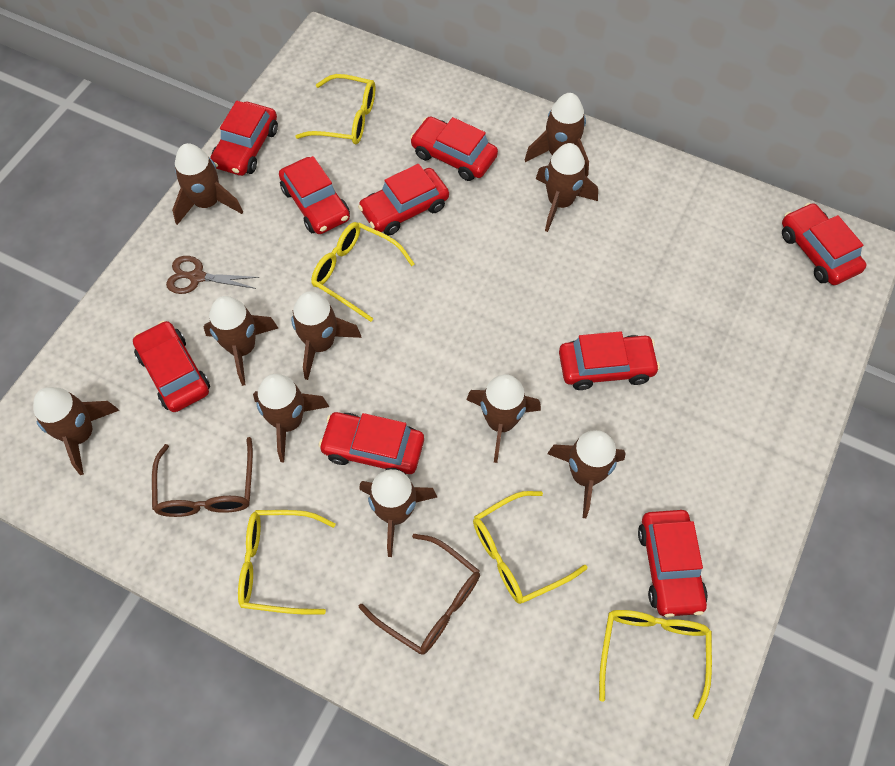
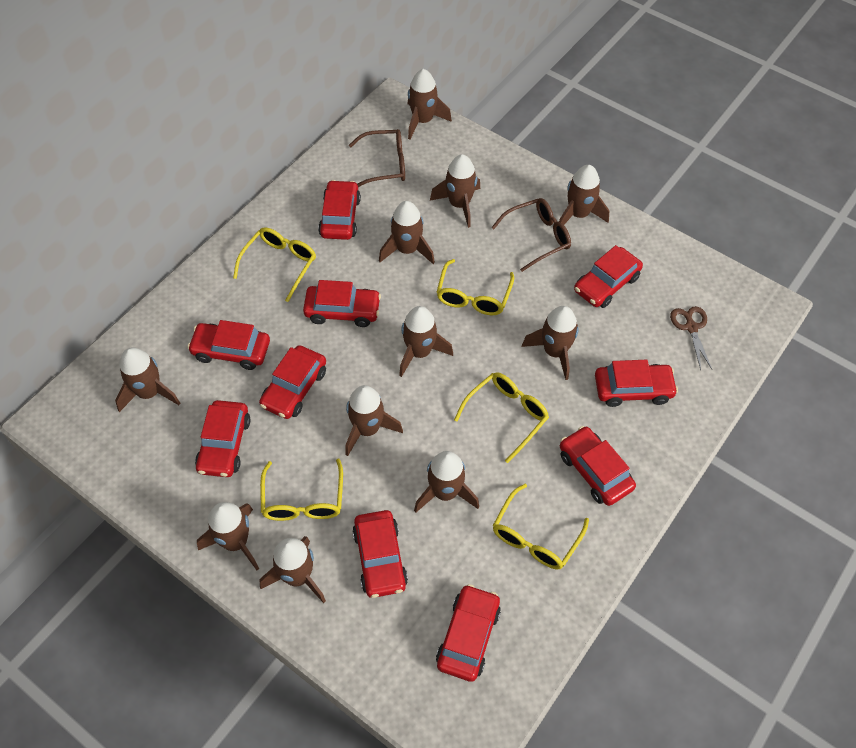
brown rocket: 10 -> 11
red car: 9 -> 10

